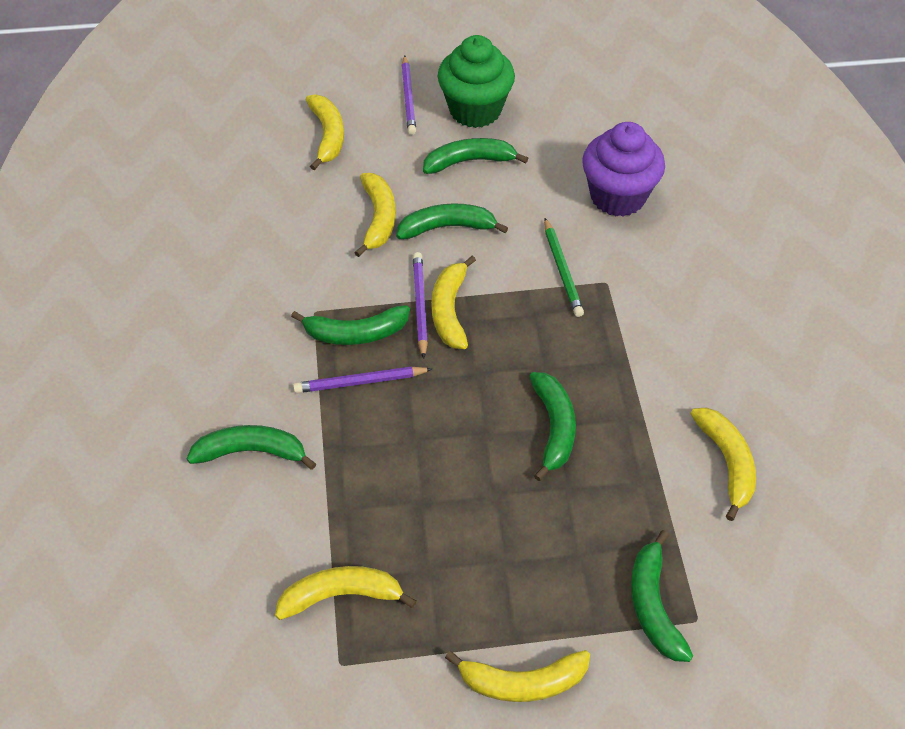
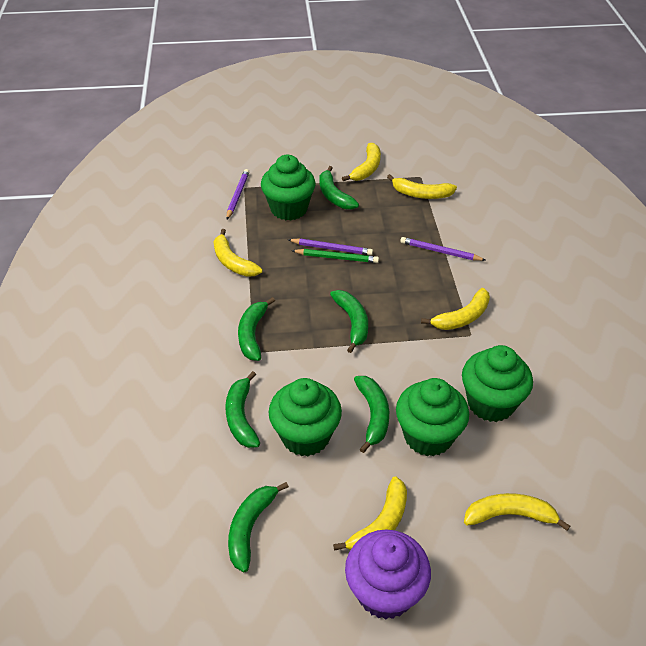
green cupcake: 1 -> 4

